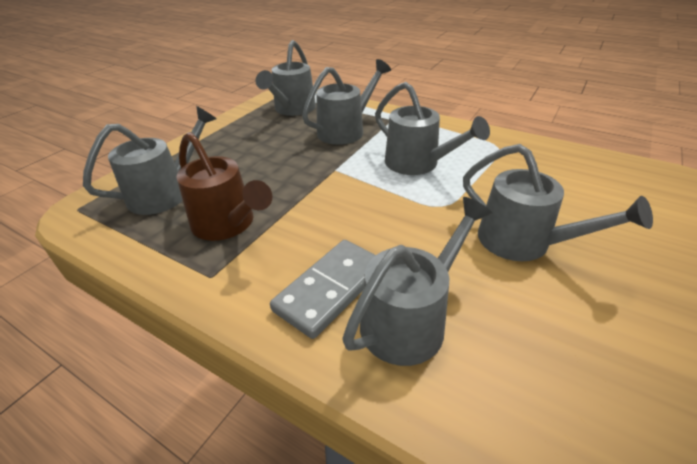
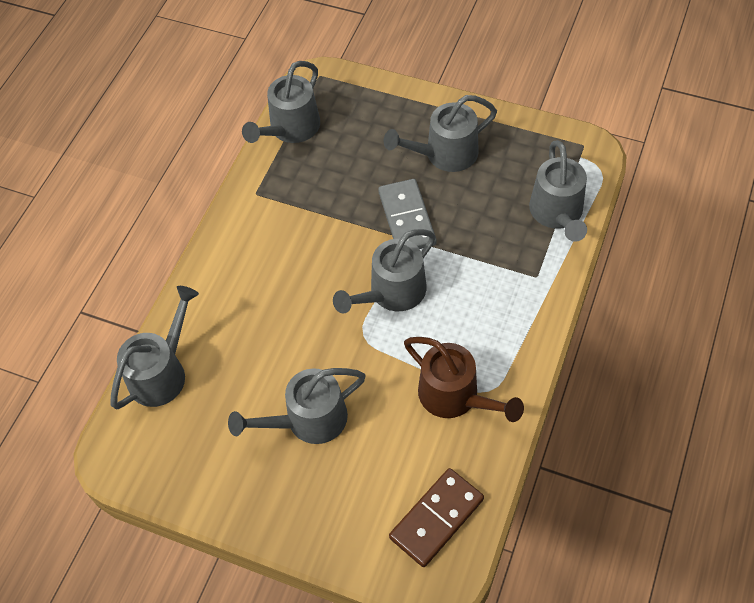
brown domino: 0 -> 1

